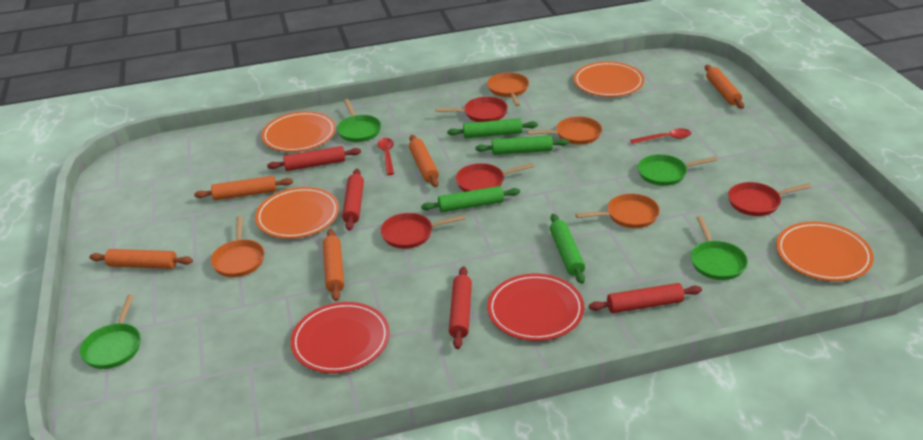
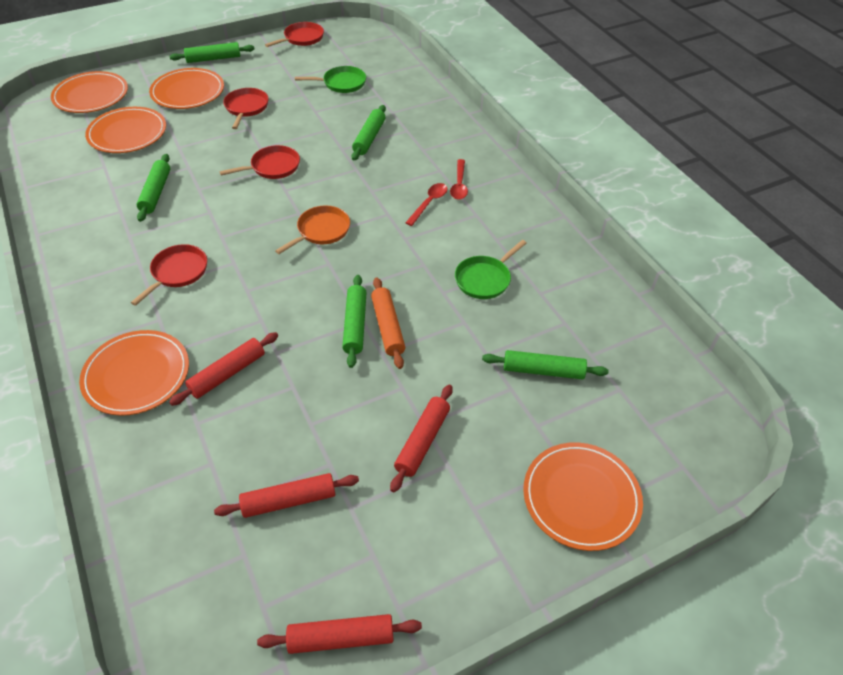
green pan: 4 -> 2
green rolling pin: 4 -> 5
orange pan: 4 -> 1
orange plate: 4 -> 5
orange rolling pin: 5 -> 1
red plate: 2 -> 0

